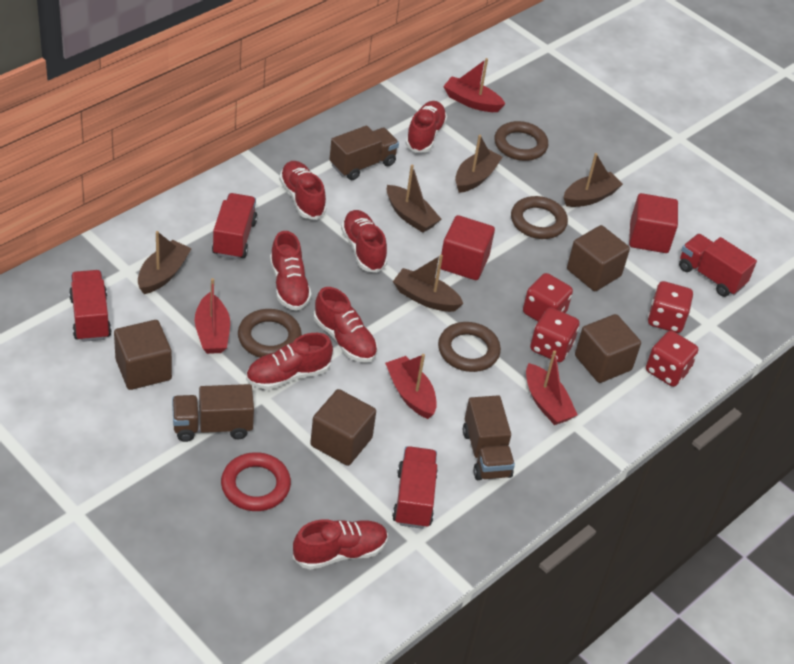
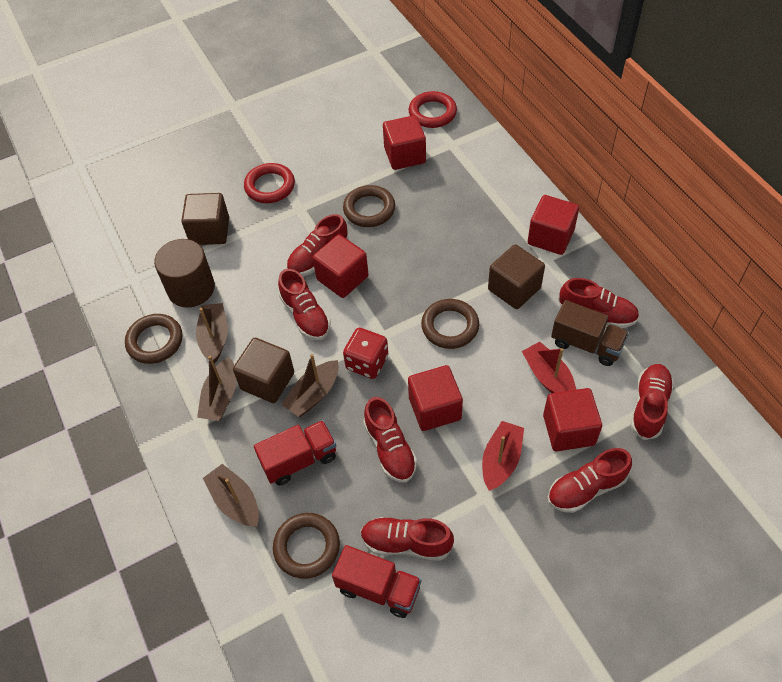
brown boat: 5 -> 4
brown cube: 4 -> 3
brown cylinder: 0 -> 1
brown truck: 3 -> 1
red boat: 4 -> 2
red cube: 2 -> 5
red dice: 4 -> 1
red ring: 1 -> 2
red truck: 4 -> 2

